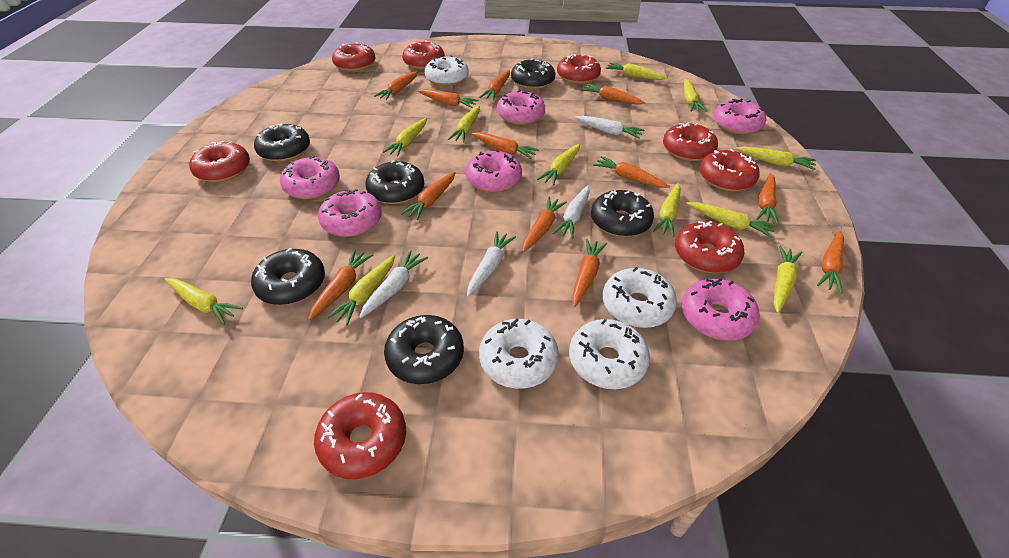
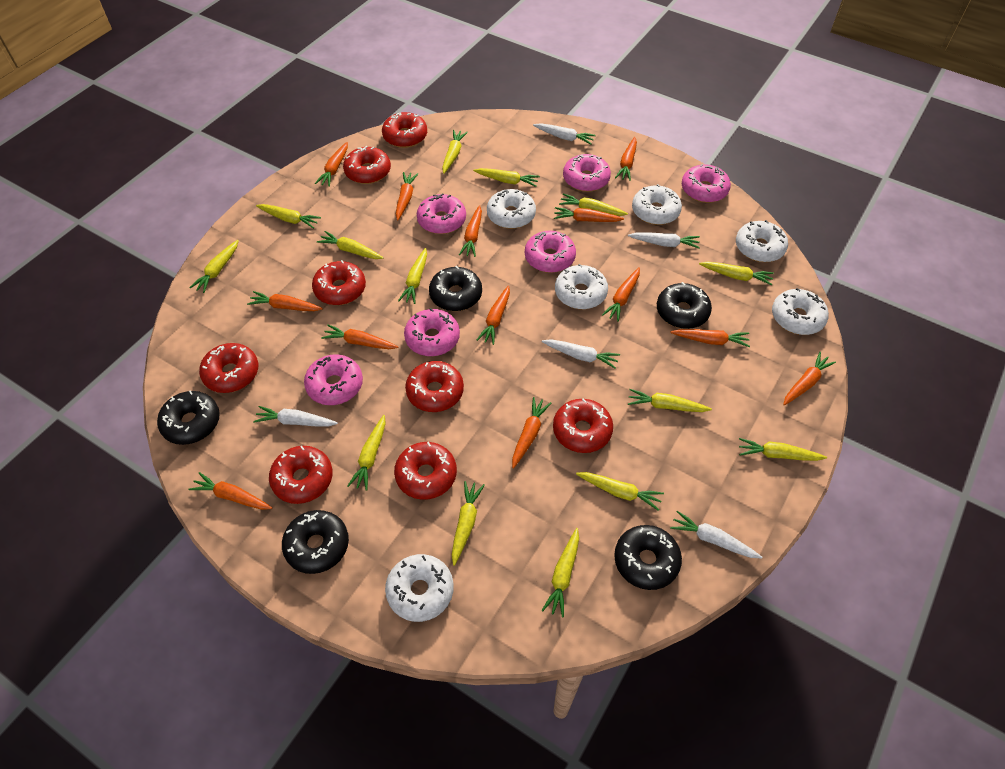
black donut: 6 -> 5
orange carrot: 12 -> 13
white carrot: 4 -> 5
white donut: 4 -> 6
yellow carrot: 11 -> 14

